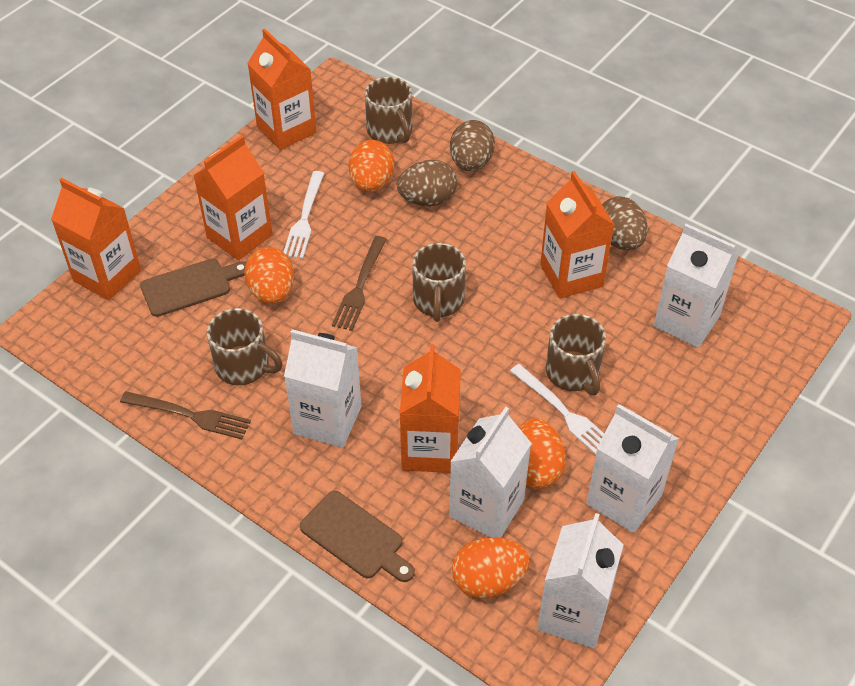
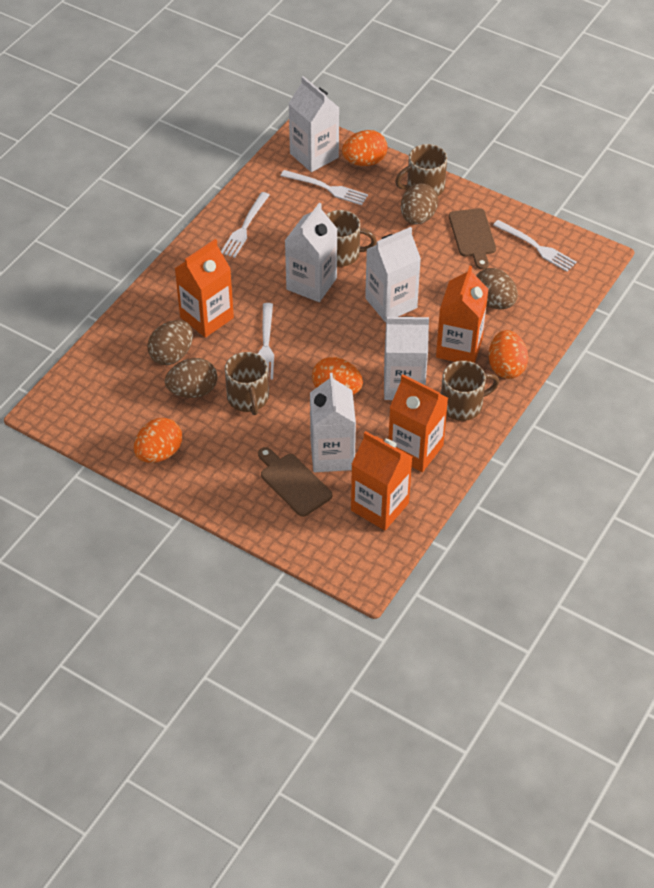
brown egg: 3 -> 4
brown fork: 2 -> 0
orange carton: 5 -> 4
white fork: 2 -> 4

